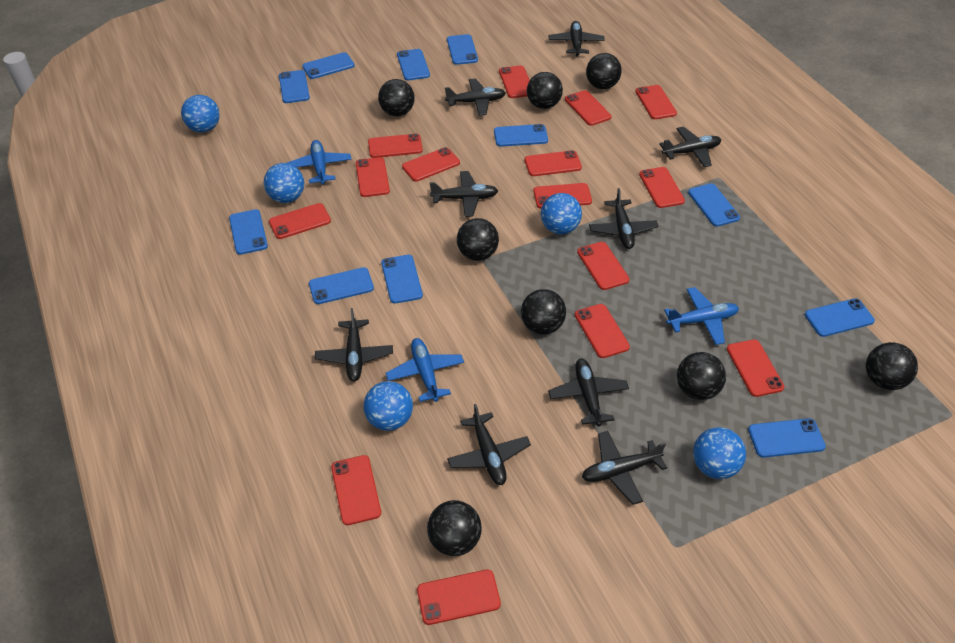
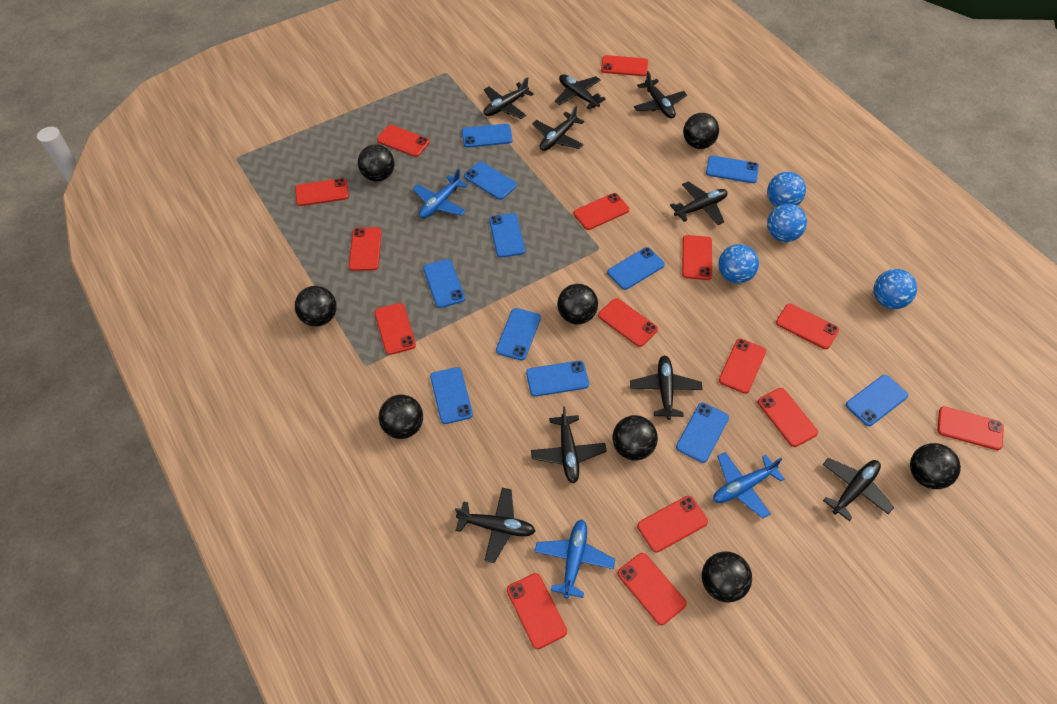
blue ball: 5 -> 4

